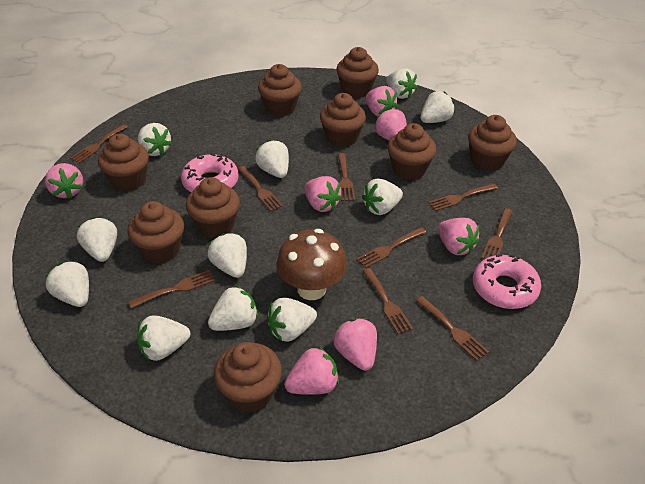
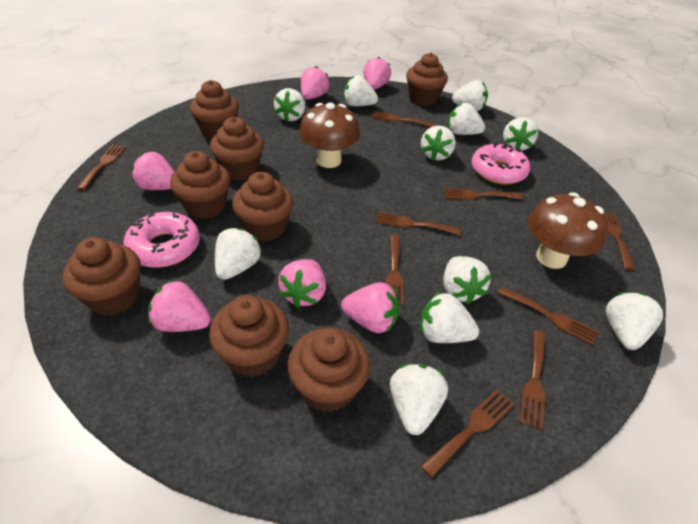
brown cupcake: 9 -> 8
brown mushroom: 1 -> 2
pink strawberry: 7 -> 6

